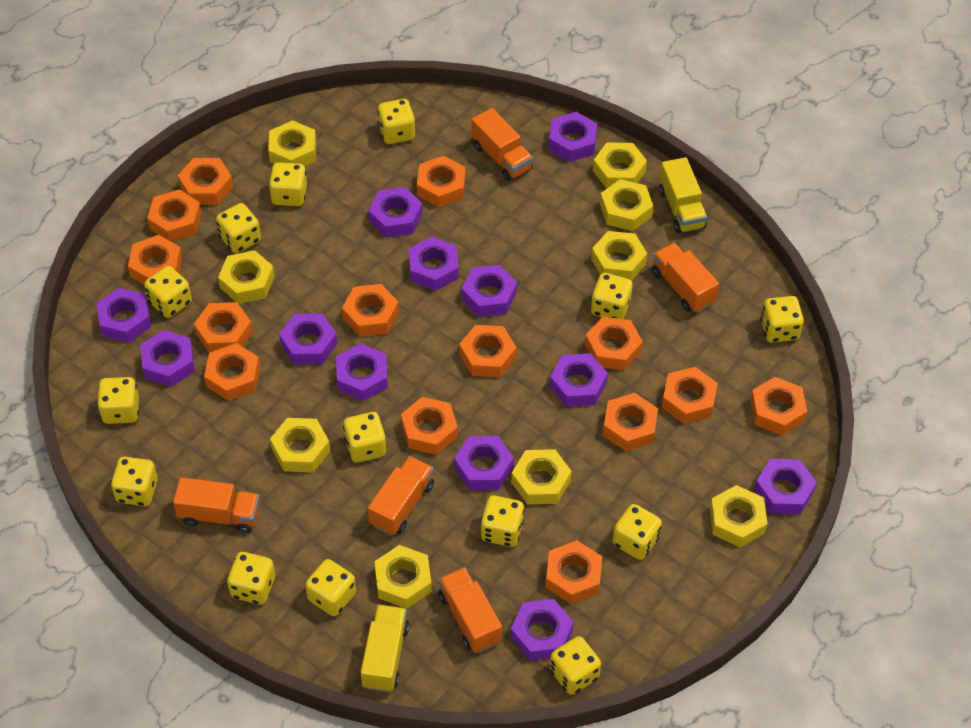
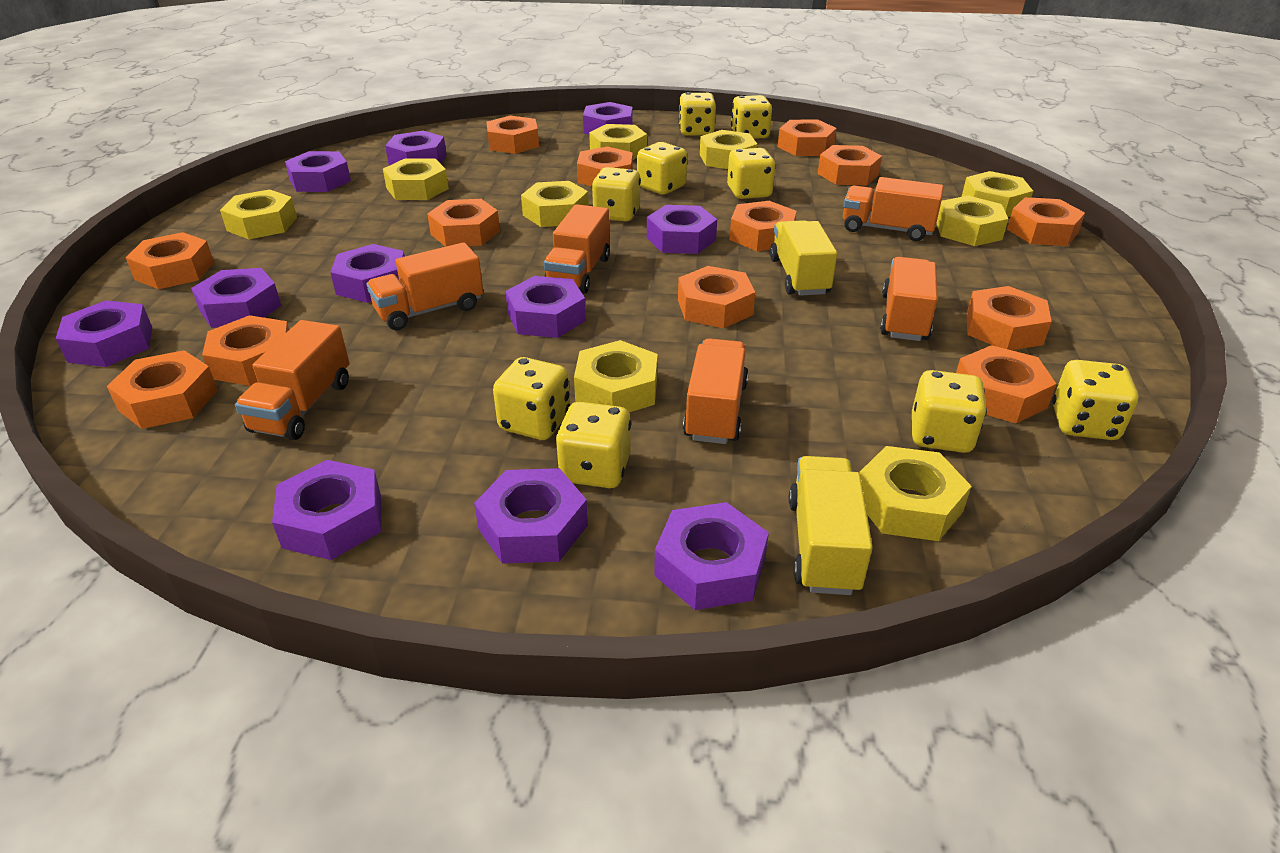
orange nut: 14 -> 13
orange truck: 5 -> 6
purple nut: 12 -> 11
yellow dice: 14 -> 9

